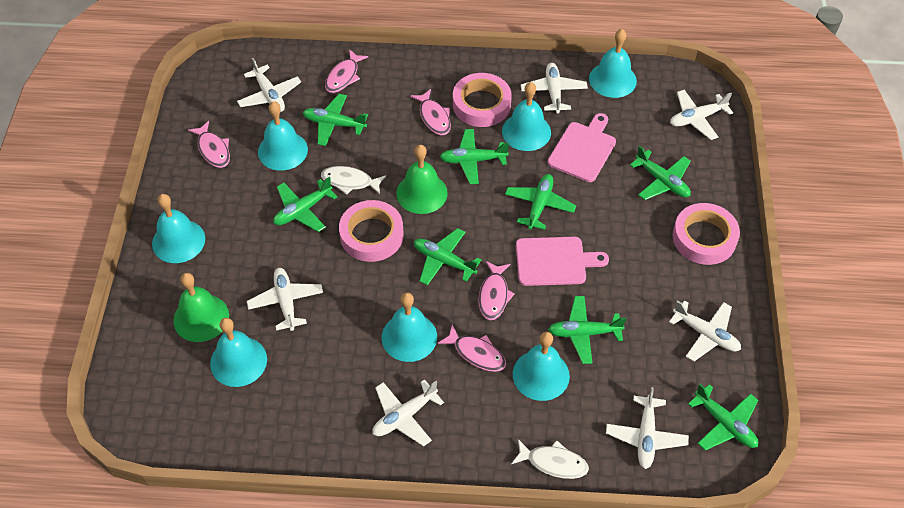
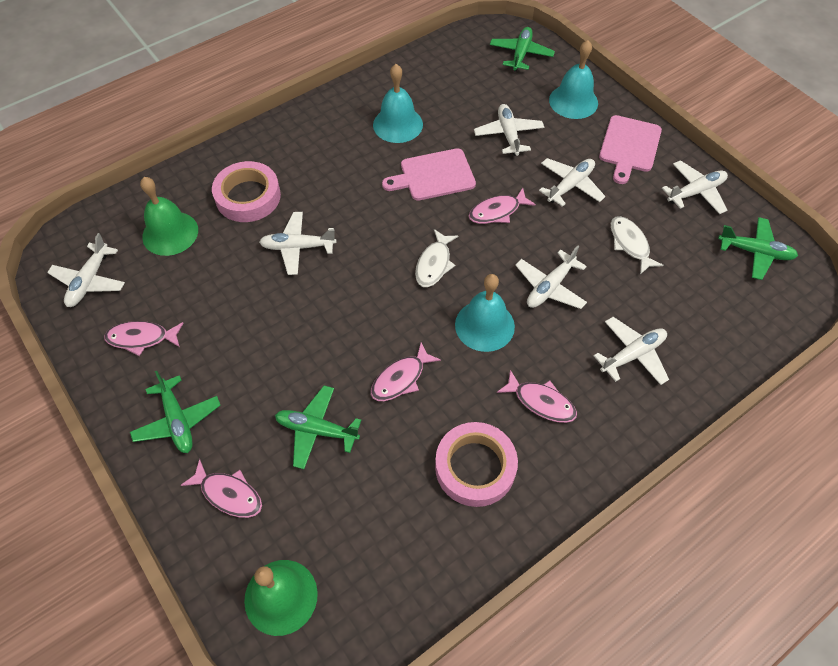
green plane: 8 -> 4
pink tape: 3 -> 2
turquoise bell: 7 -> 3

